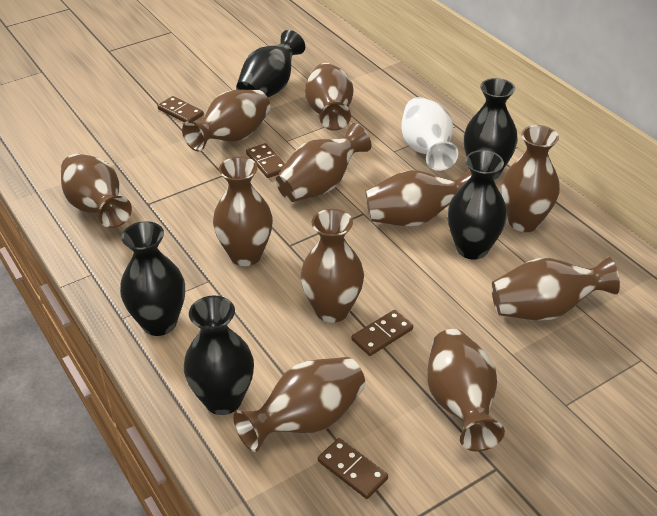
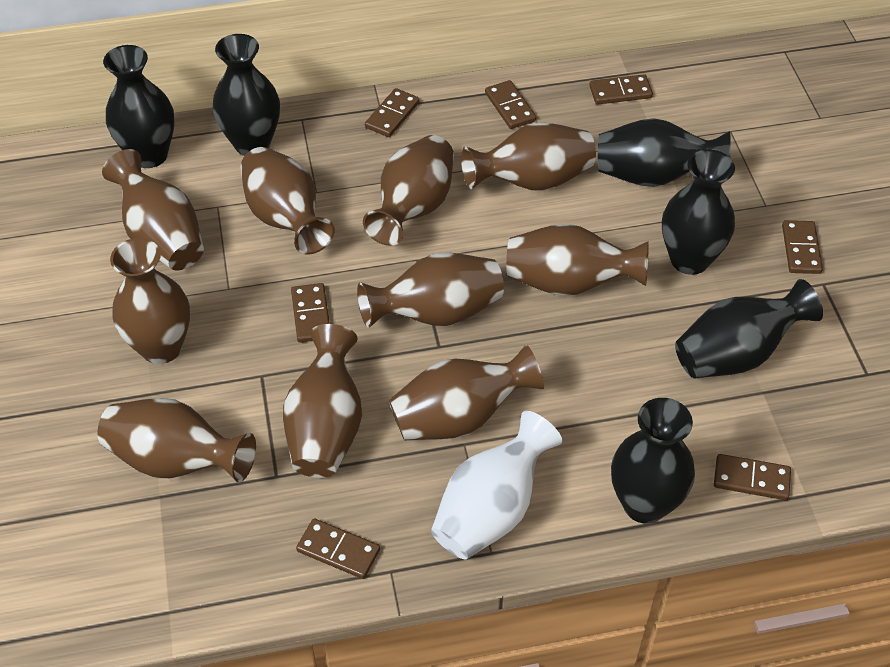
black vase: 5 -> 6
brown domino: 4 -> 7
brown vase: 11 -> 10

